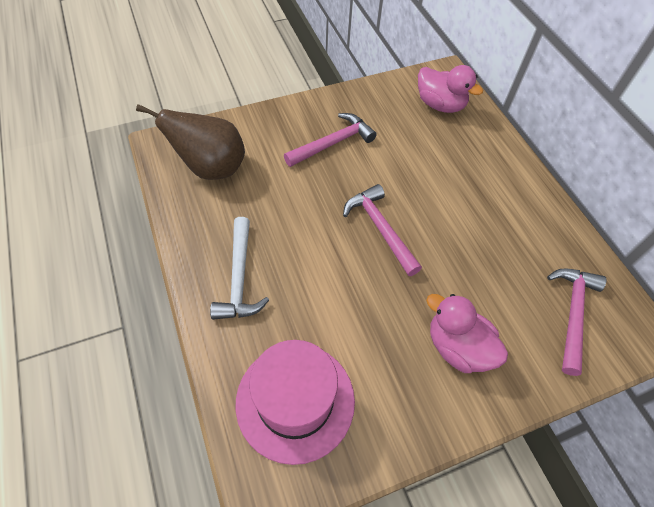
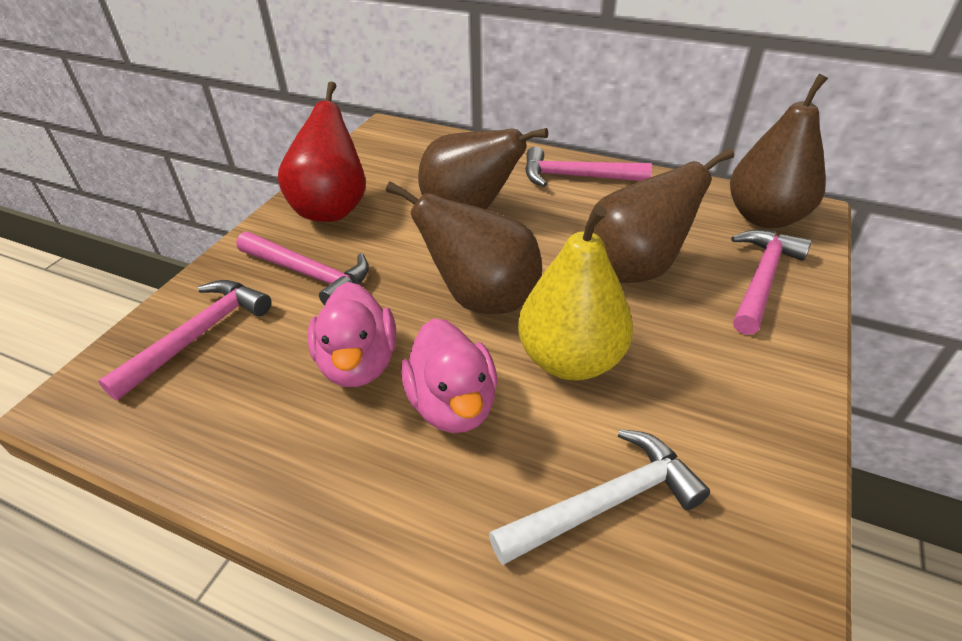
brown pear: 1 -> 4
pink hammer: 3 -> 4
pink hat: 1 -> 0
red pear: 0 -> 1
yellow pear: 0 -> 1

